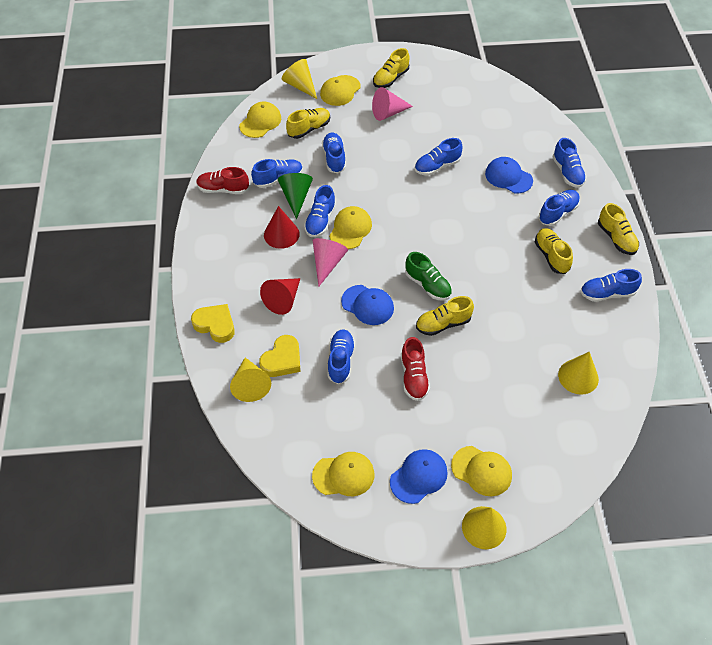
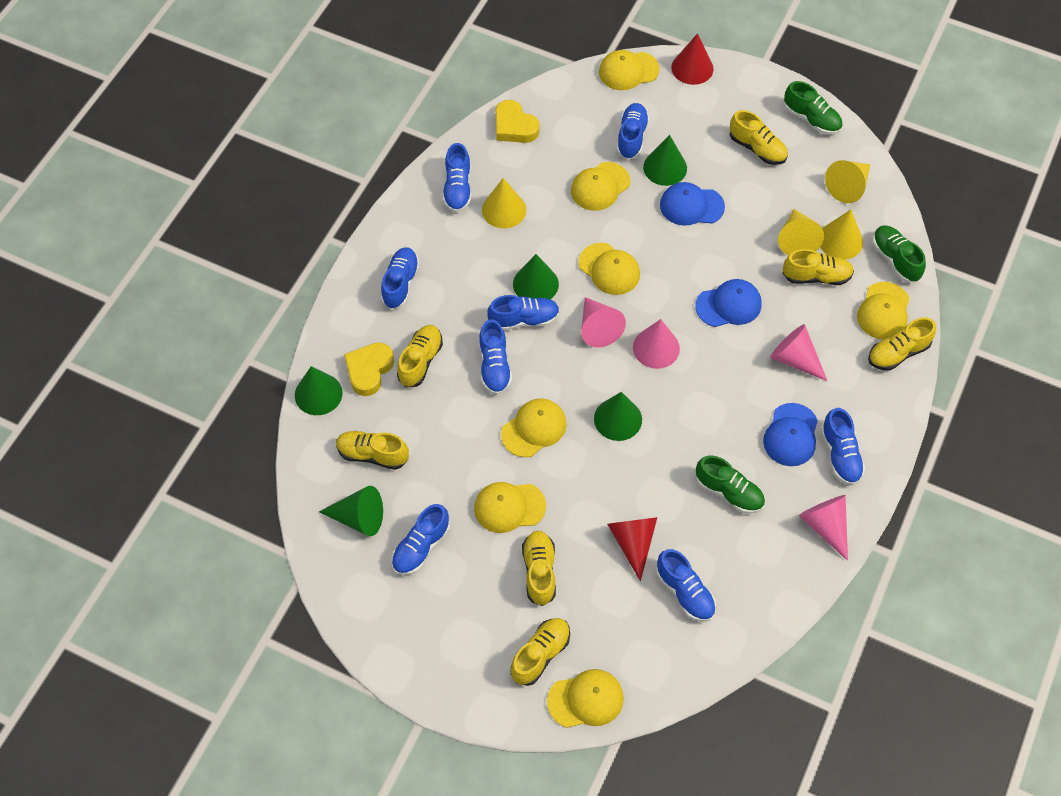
green cone: 1 -> 5
green shoe: 1 -> 3
pink cone: 2 -> 4
red shoe: 2 -> 0
yellow cap: 5 -> 7
yellow shoe: 5 -> 7

